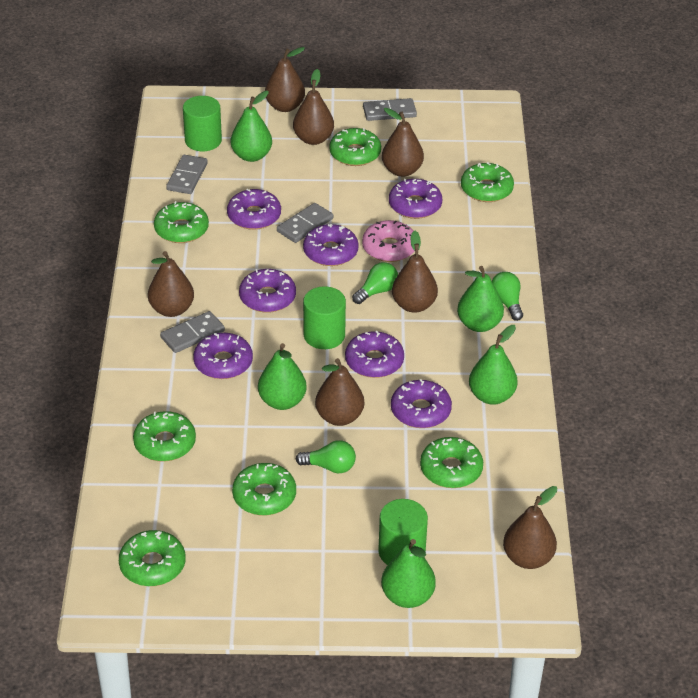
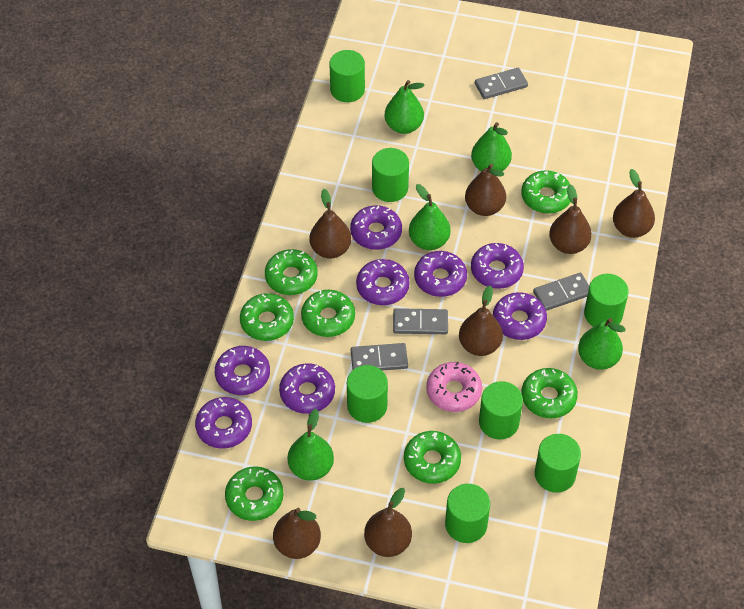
green cylinder: 3 -> 7
green light bulb: 3 -> 0
purple donut: 7 -> 8

